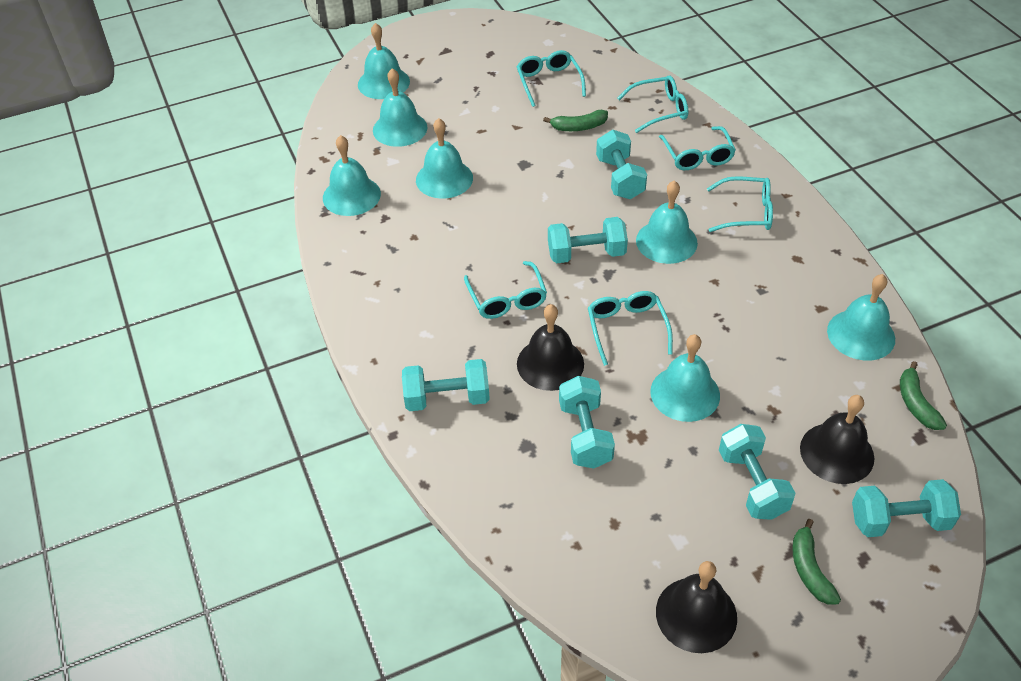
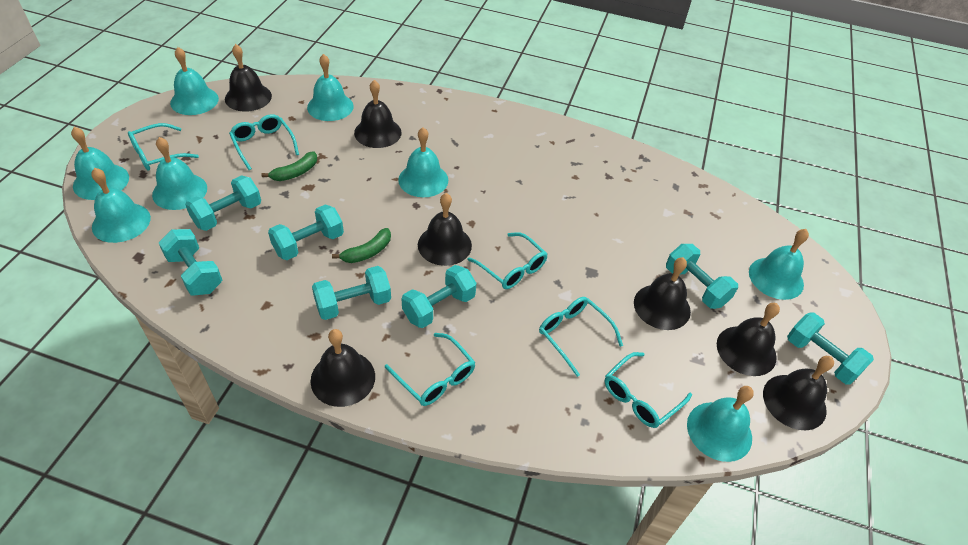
black bell: 3 -> 7
green banana: 3 -> 2
turquoise bell: 7 -> 8
turquoise dumbbell: 6 -> 7

